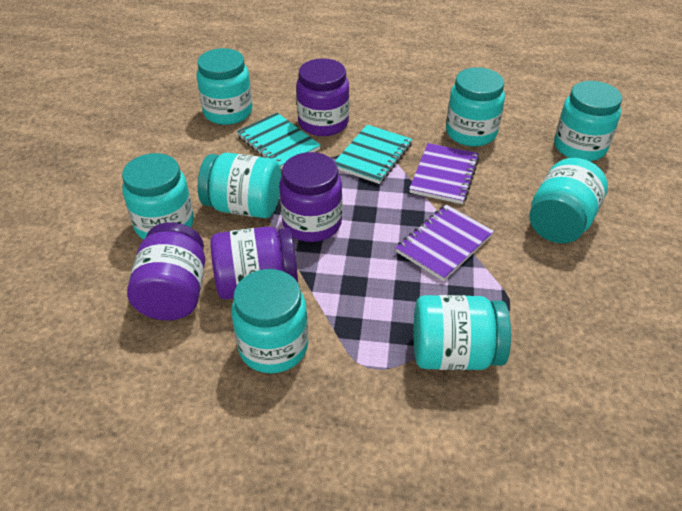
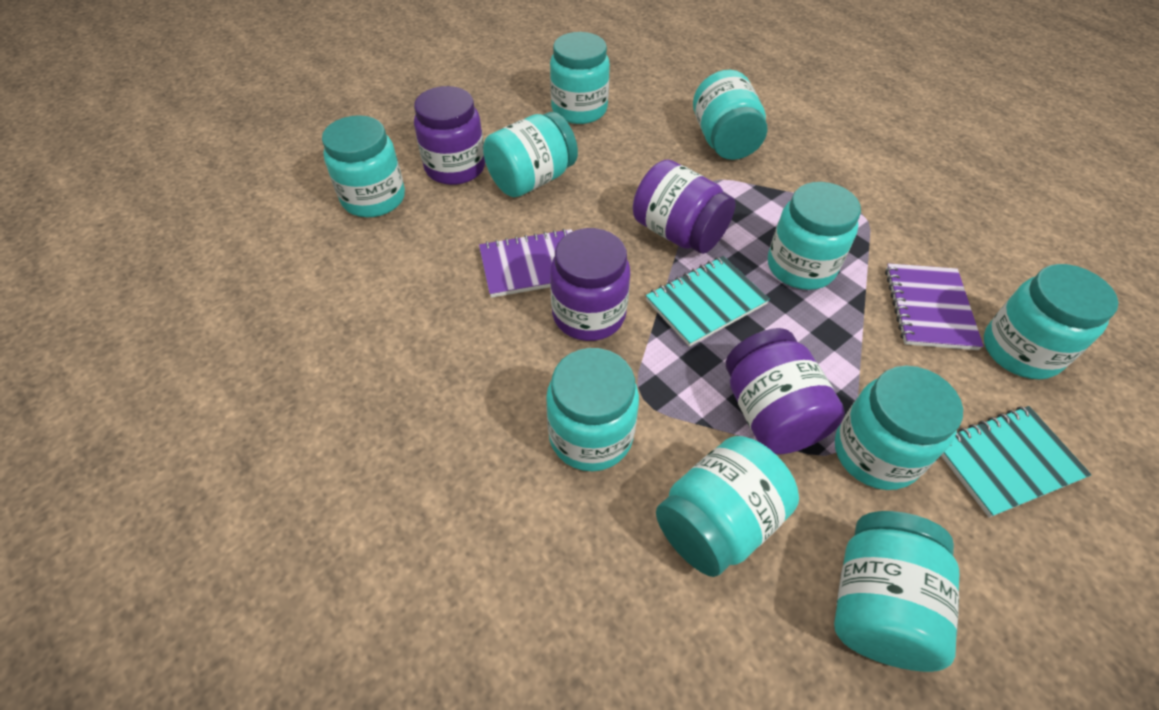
turquoise jar: 8 -> 10

